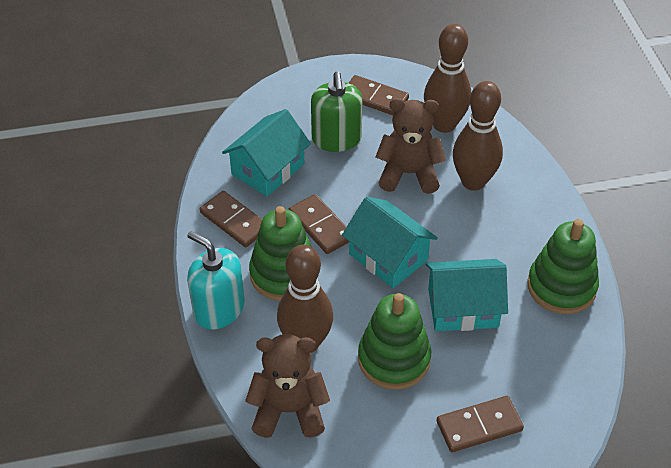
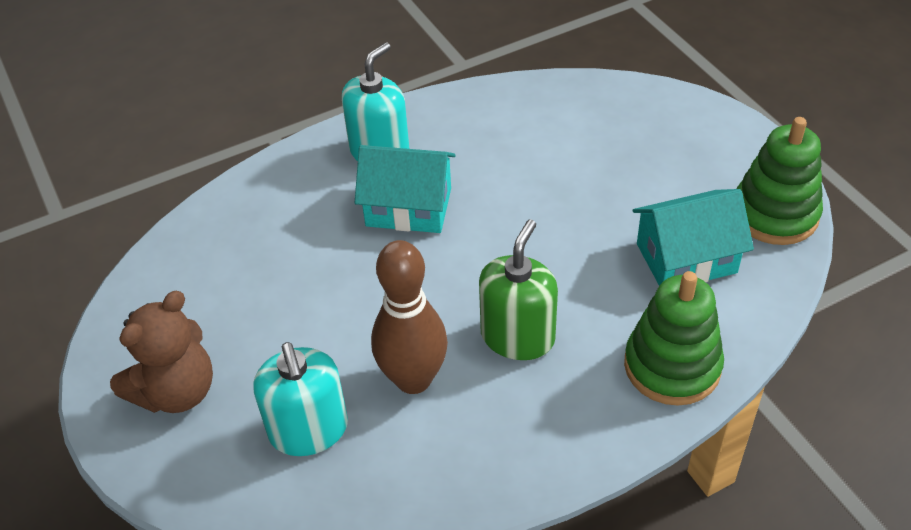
brown bowling pin: 3 -> 1
brown domino: 4 -> 0
brown teddy bear: 2 -> 1
green stacking toy: 3 -> 2
turquoise house: 3 -> 2
turquoise soap dispenser: 1 -> 2

